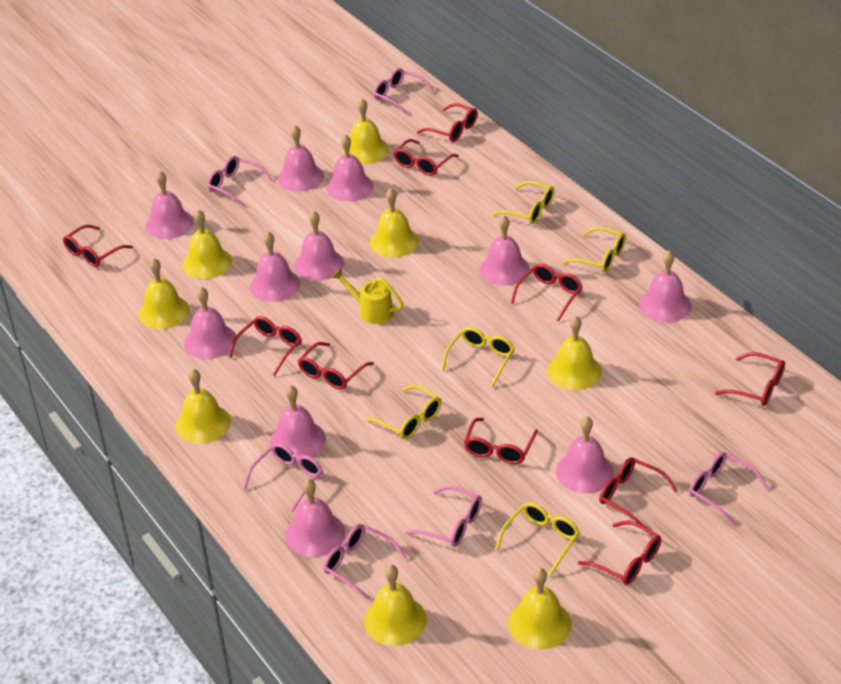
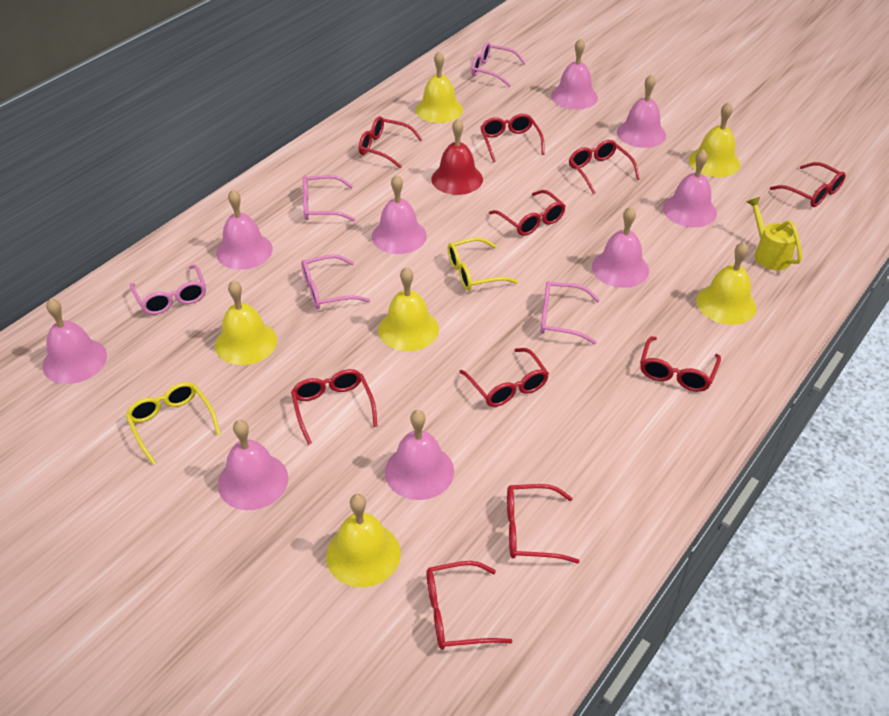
pink bell: 11 -> 9
pink glasses: 6 -> 5
red bell: 0 -> 1
yellow bell: 8 -> 6
yellow glasses: 5 -> 2

